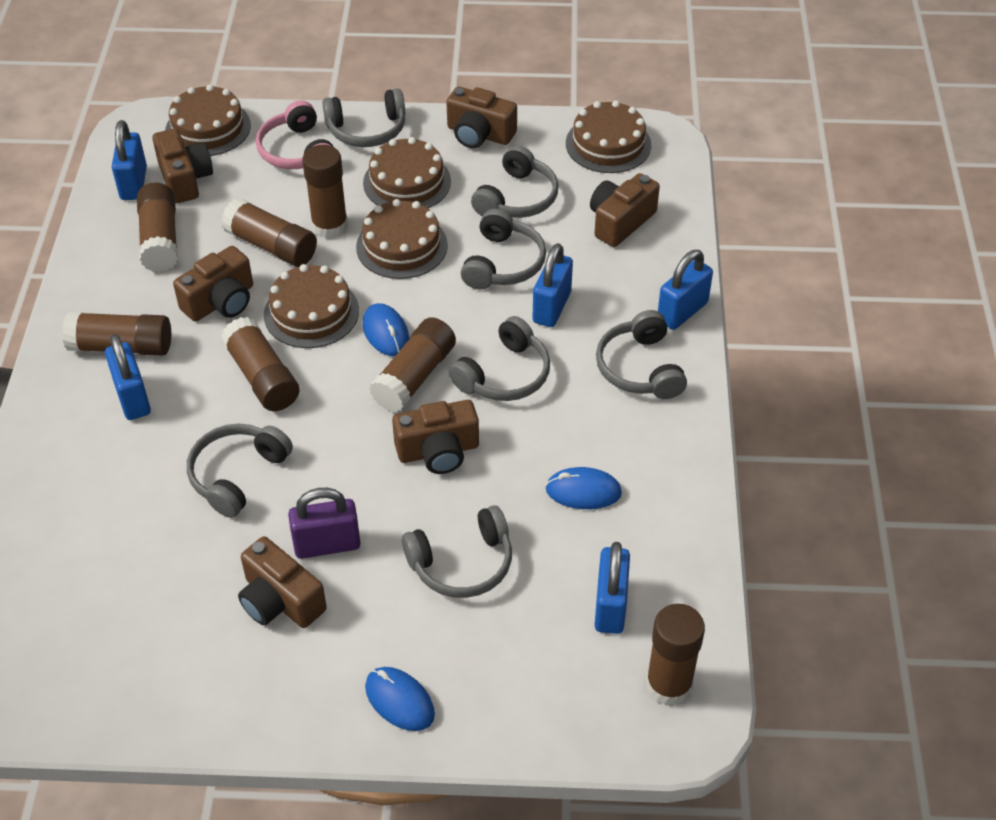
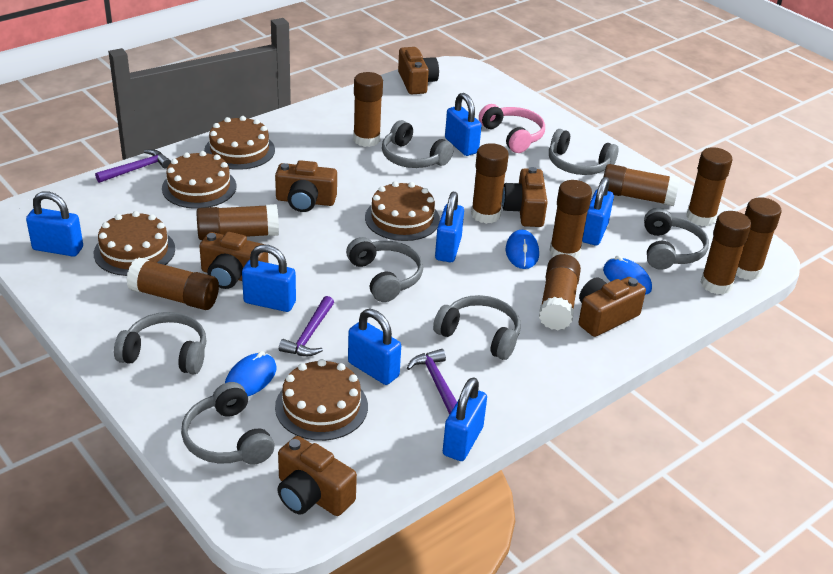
blue padlock: 5 -> 7
brown glue stick: 7 -> 10
purple hammer: 0 -> 3
purple padlock: 1 -> 0

